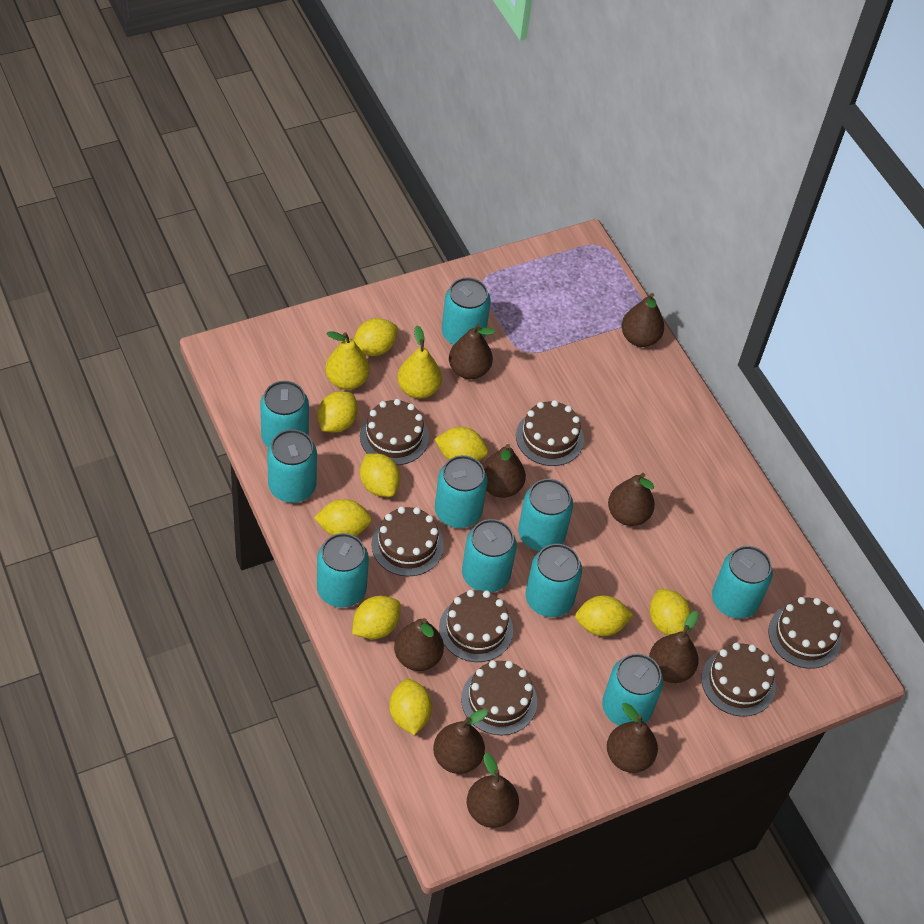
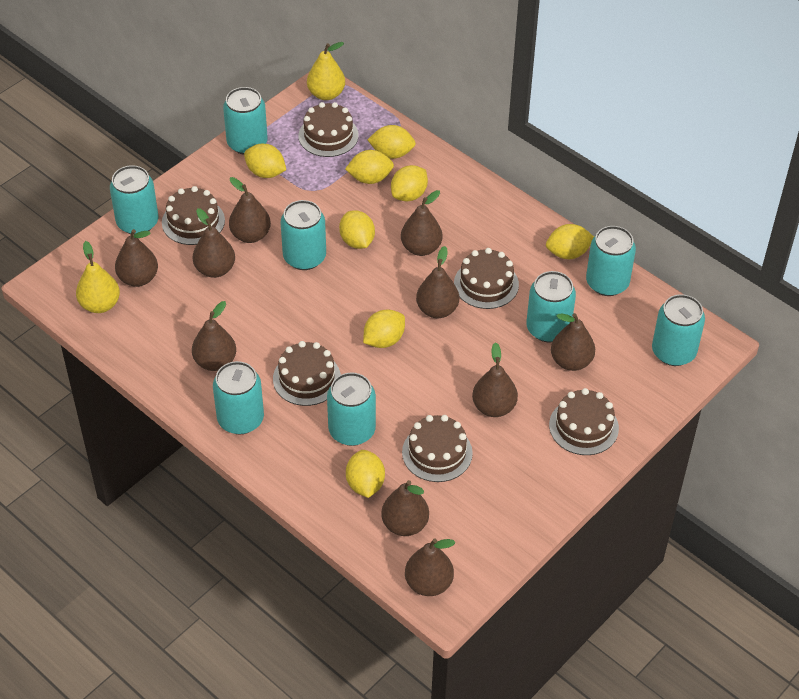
brown cake: 7 -> 6
brown pear: 9 -> 10
turquoise can: 10 -> 8
yellow lemon: 9 -> 8

